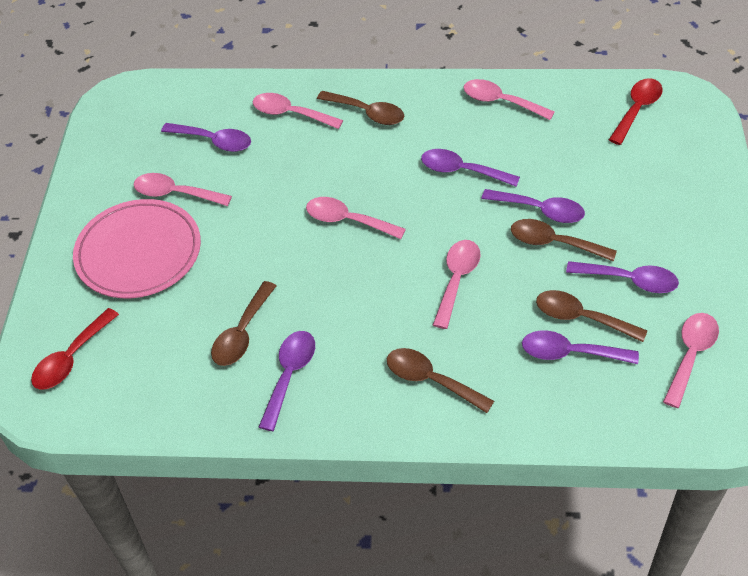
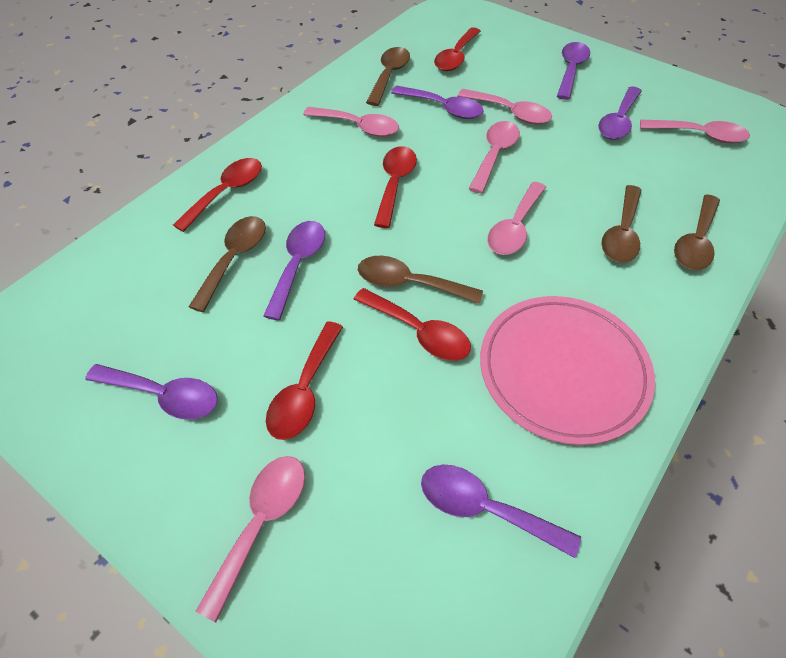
red spoon: 2 -> 5

